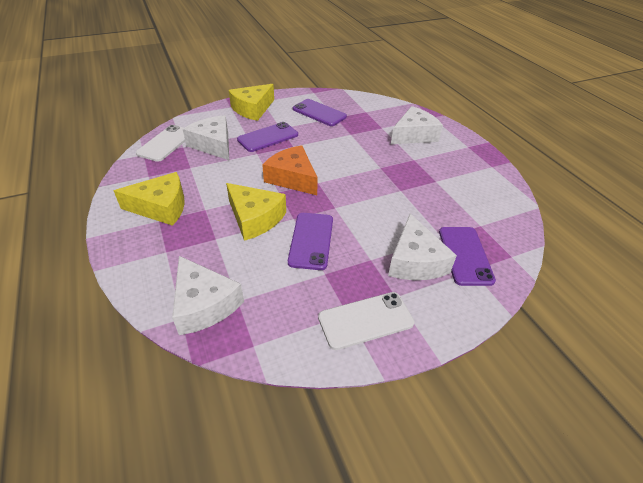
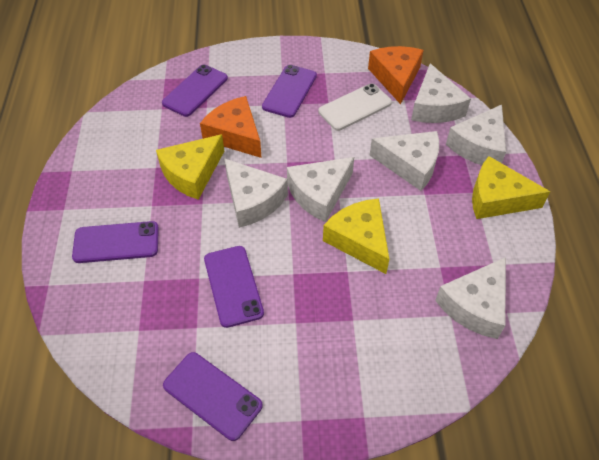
orange cheese: 1 -> 2
purple phone: 4 -> 5
white cheese: 4 -> 6
white phone: 2 -> 1

